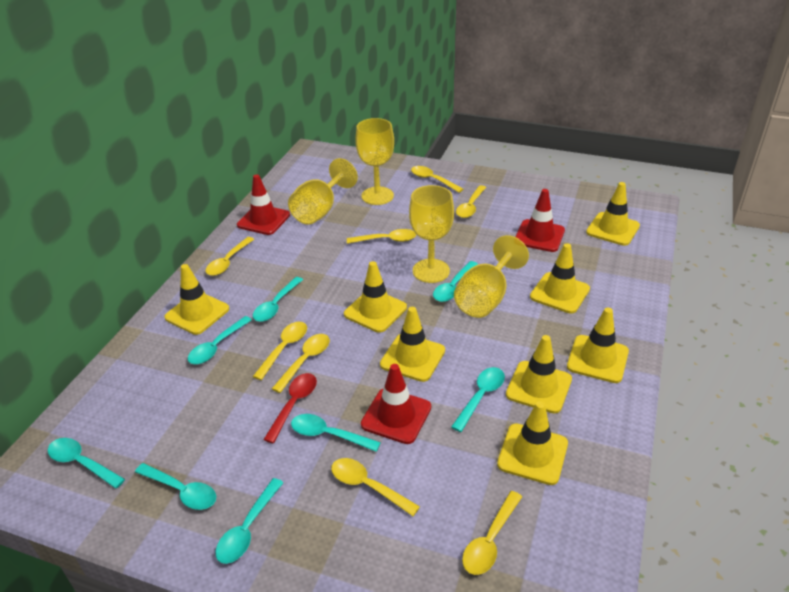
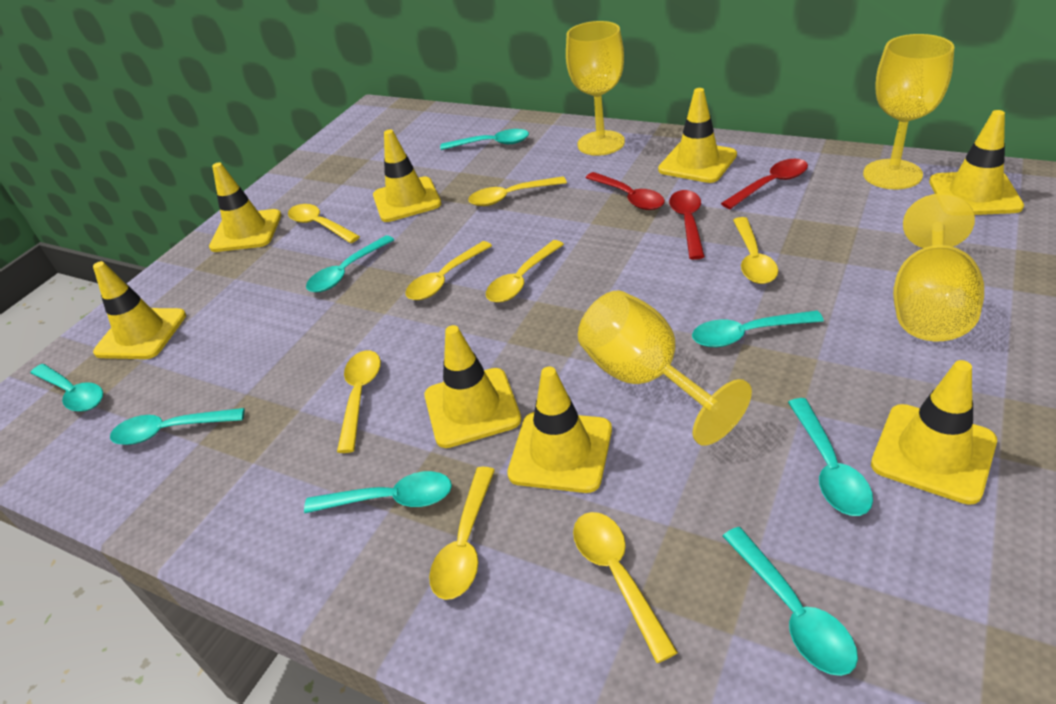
red spoon: 1 -> 3
red traffic cone: 3 -> 0

